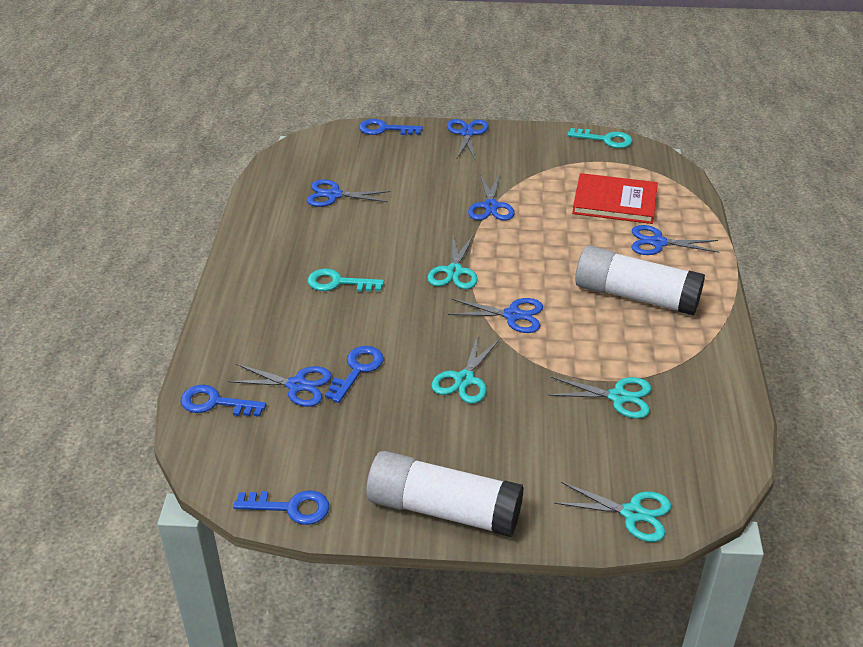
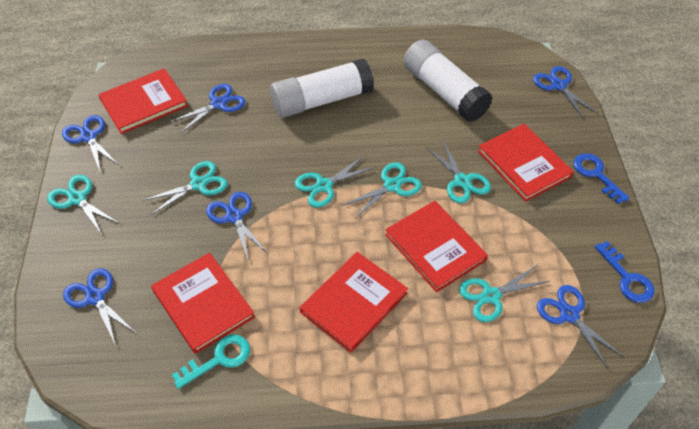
blue key: 4 -> 2
red book: 1 -> 5
turquoise key: 2 -> 1
turquoise scissors: 4 -> 6

